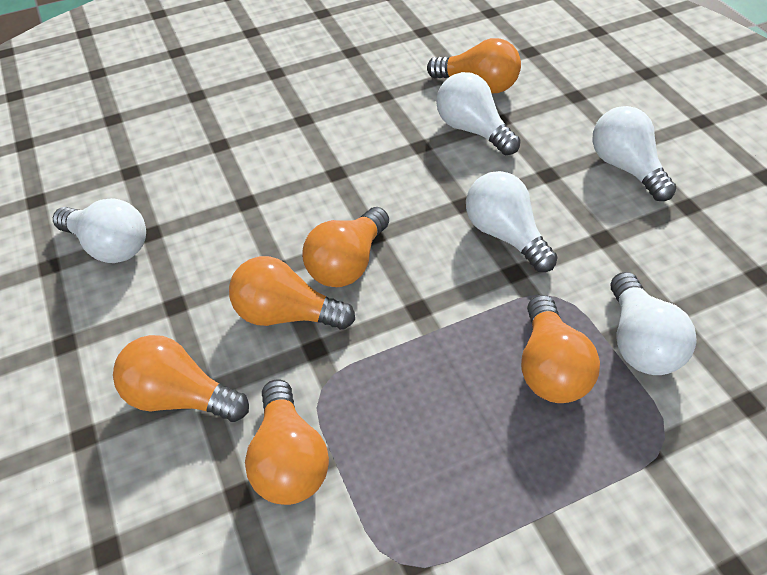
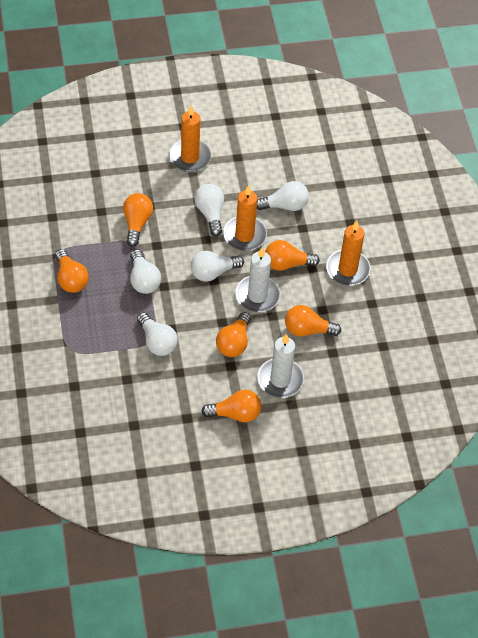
orange candle: 0 -> 3
white candle: 0 -> 2

